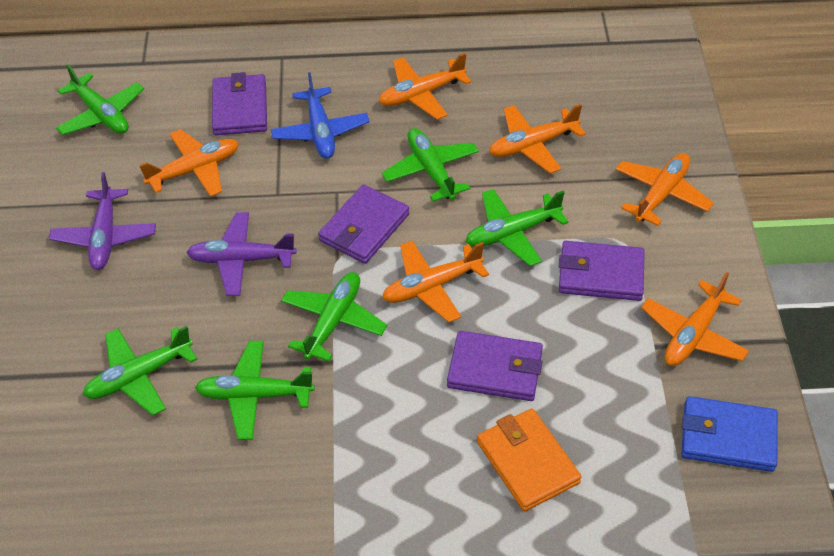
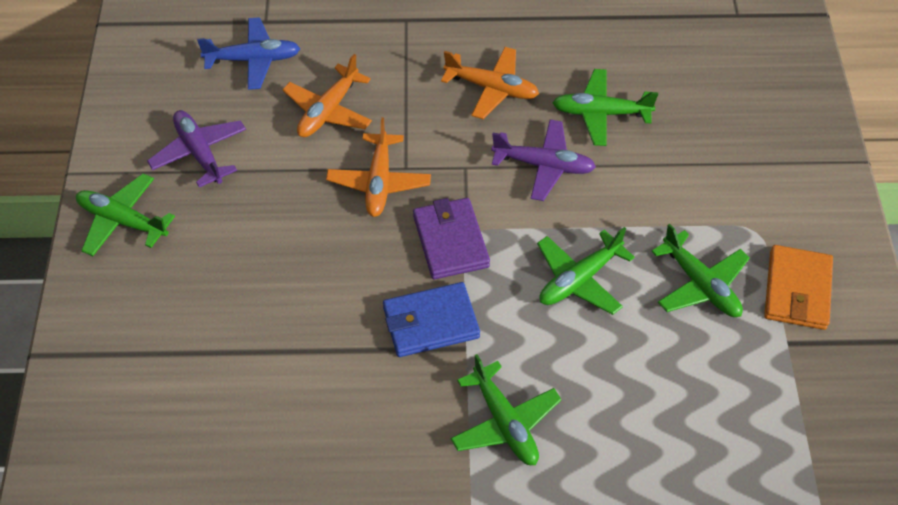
green plane: 6 -> 5
orange plane: 6 -> 3
purple wallet: 4 -> 1

